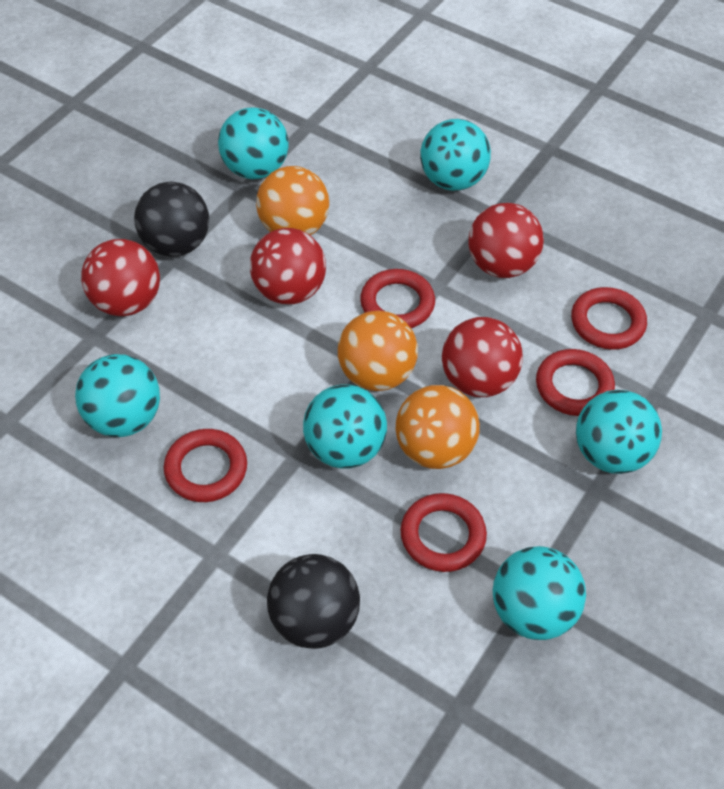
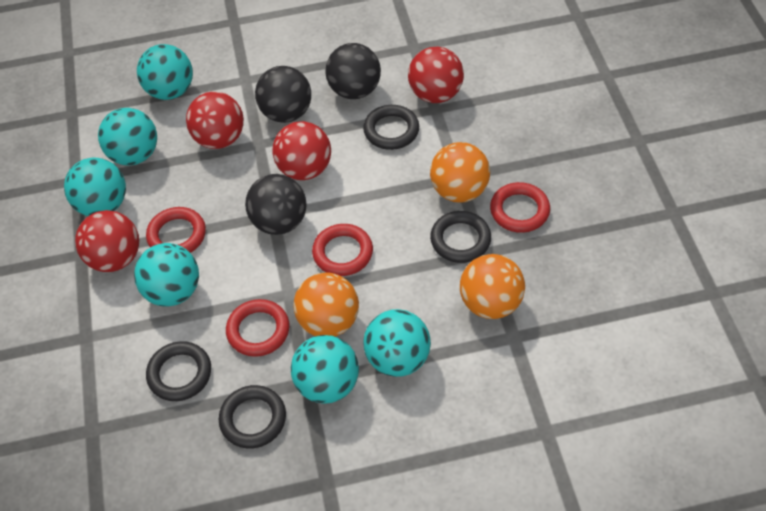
black ball: 2 -> 3
black ring: 0 -> 4
red ring: 5 -> 4

